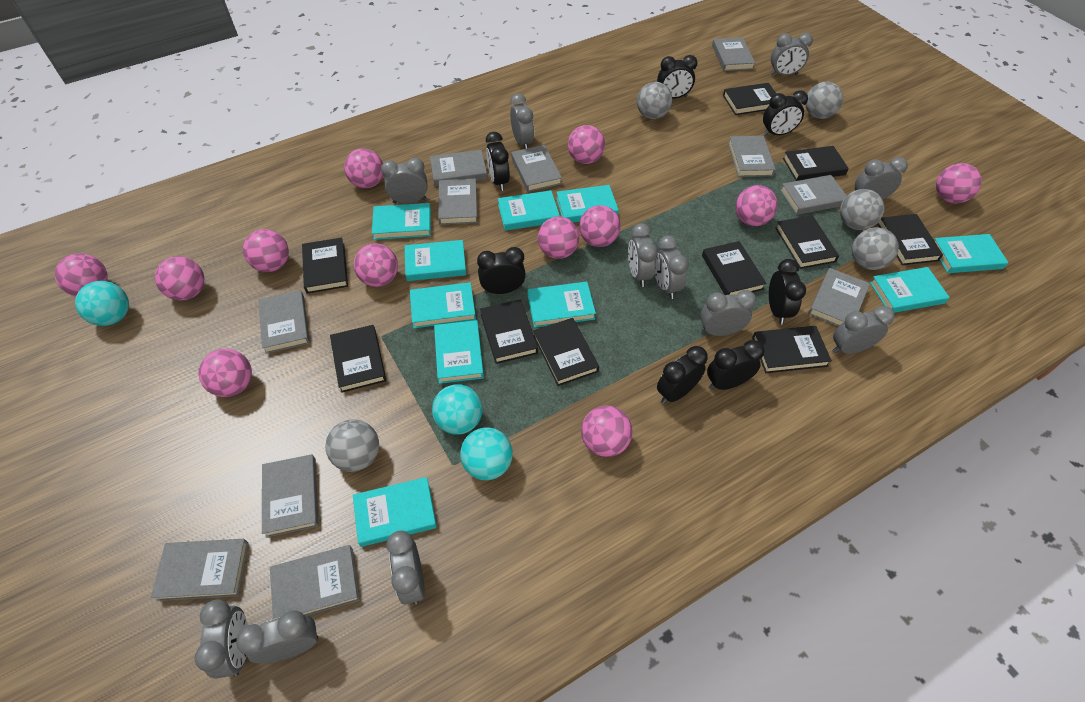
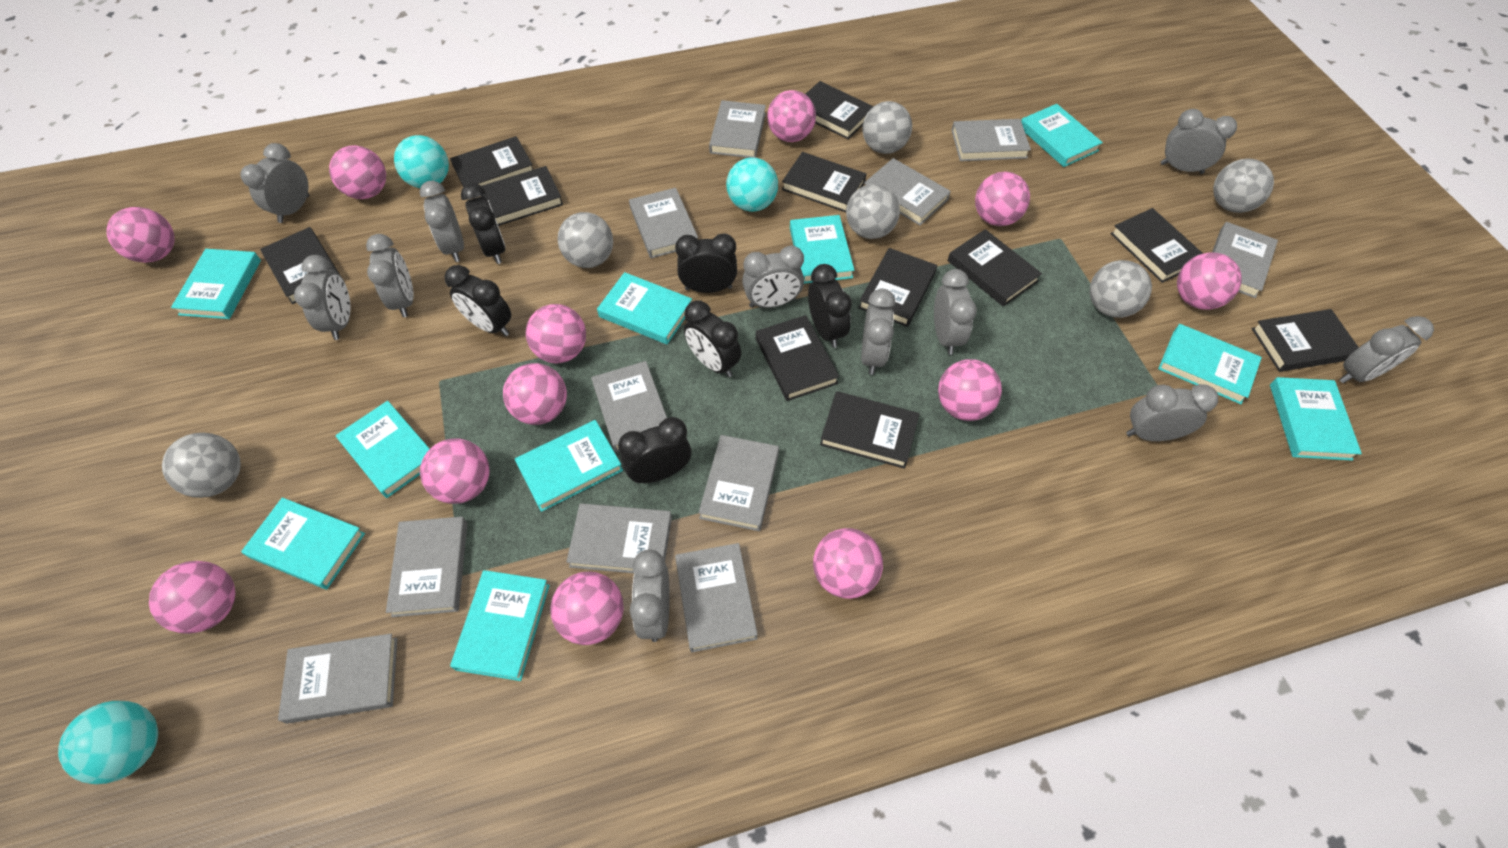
black book: 10 -> 11
black clock: 7 -> 6
grey ball: 5 -> 6

